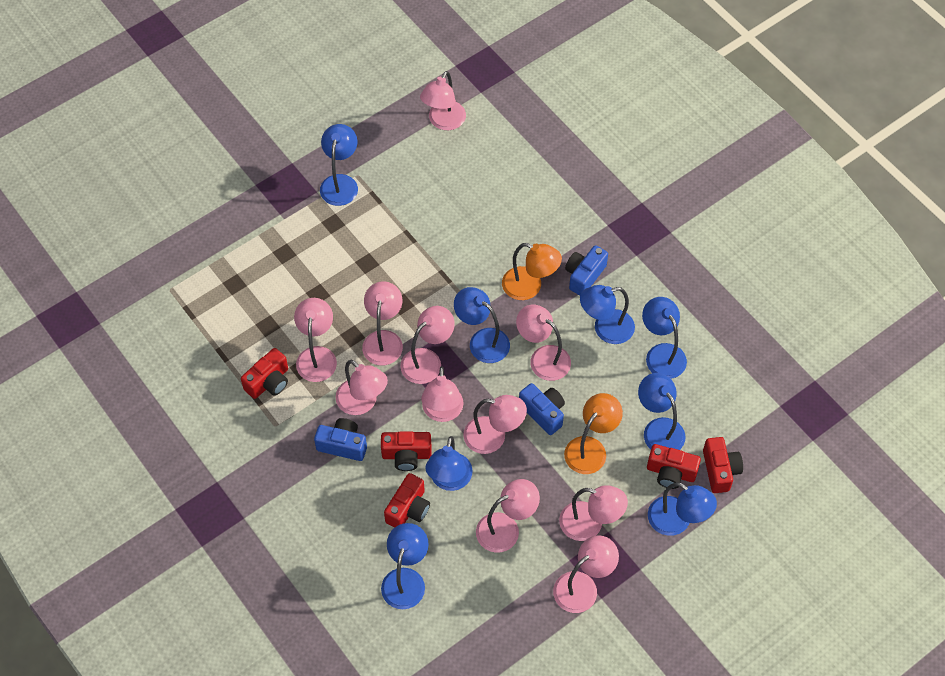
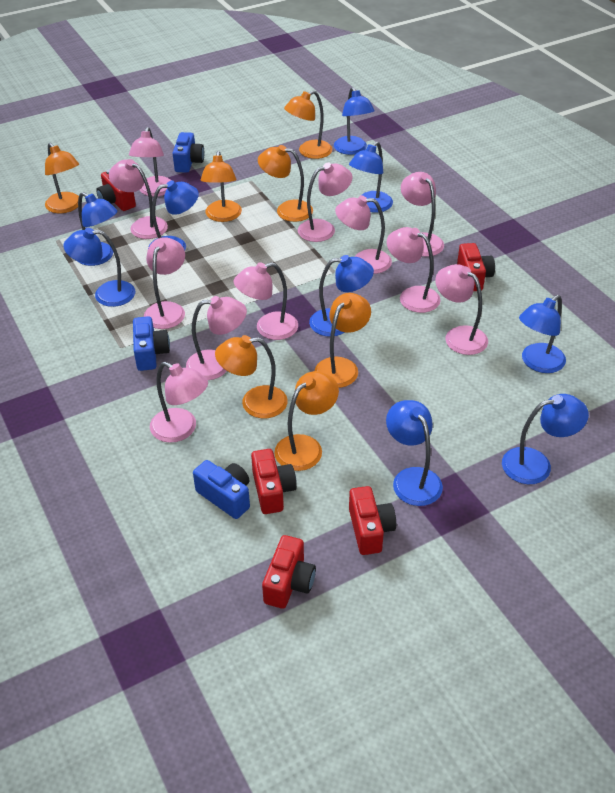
blue lamp: 8 -> 9
orange lamp: 2 -> 7

